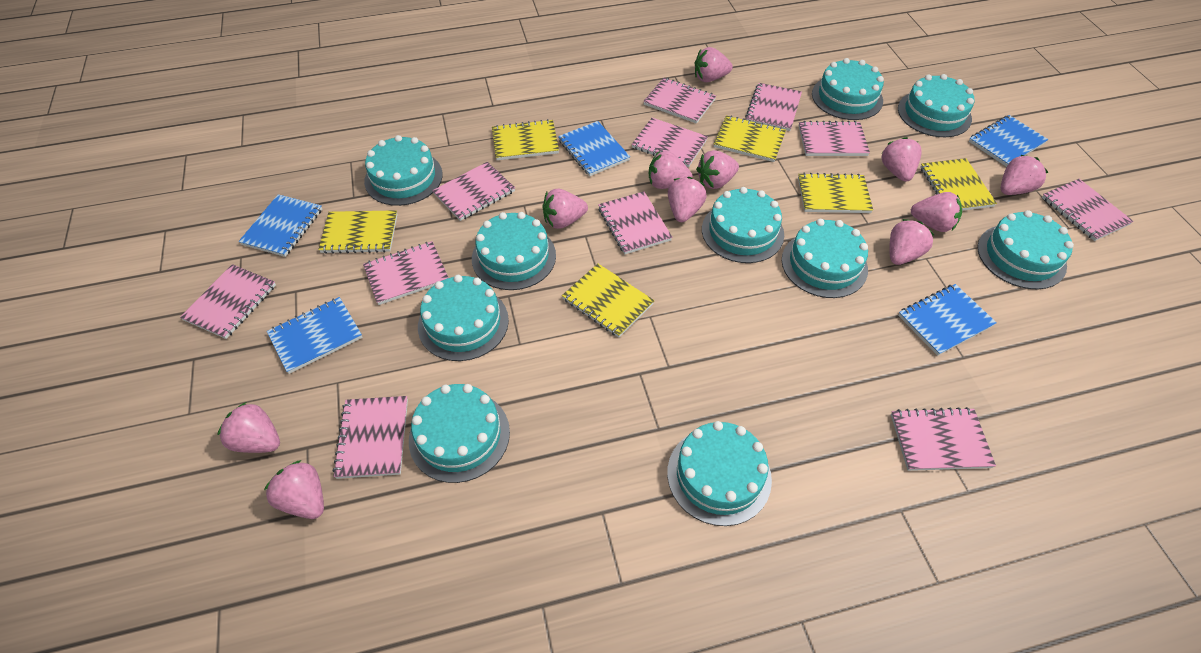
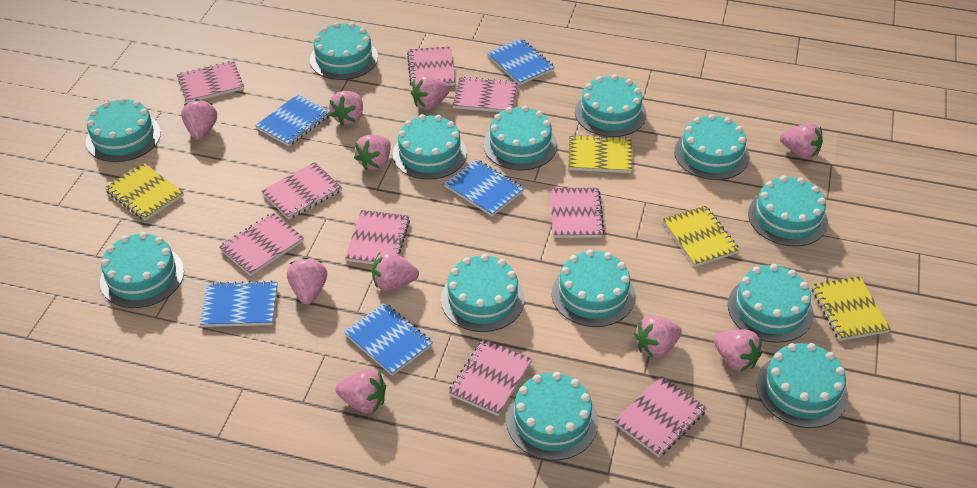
pink notebook: 11 -> 9
pink strawberry: 11 -> 10
turquoise cake: 10 -> 13
yellow notebook: 6 -> 4

